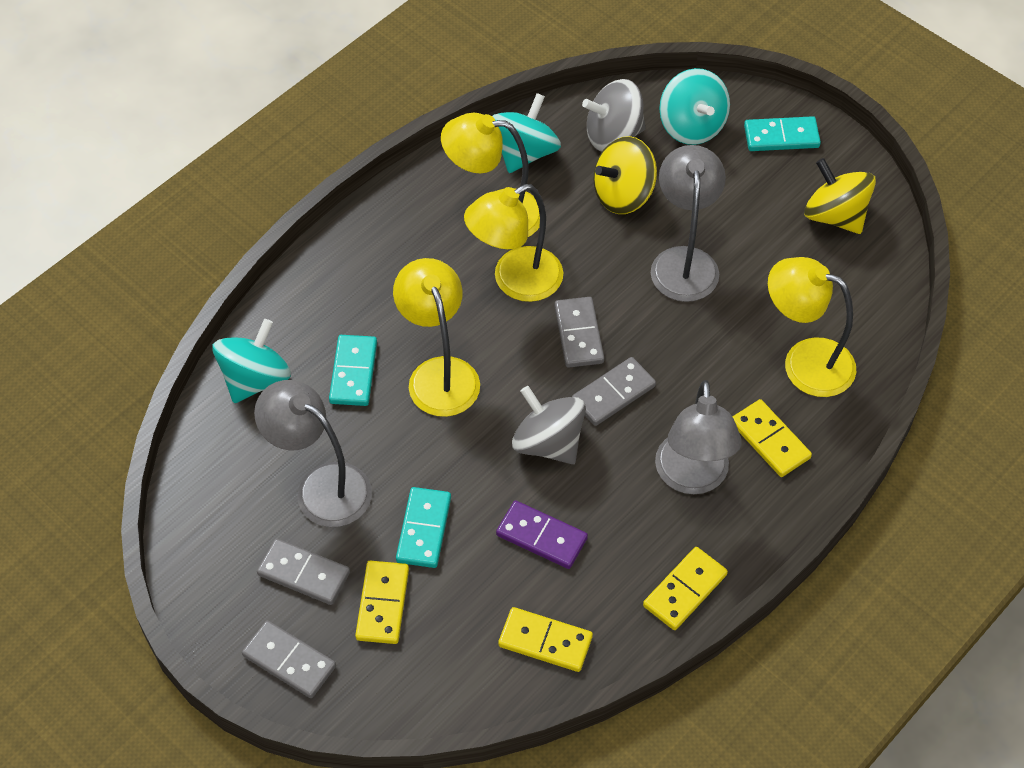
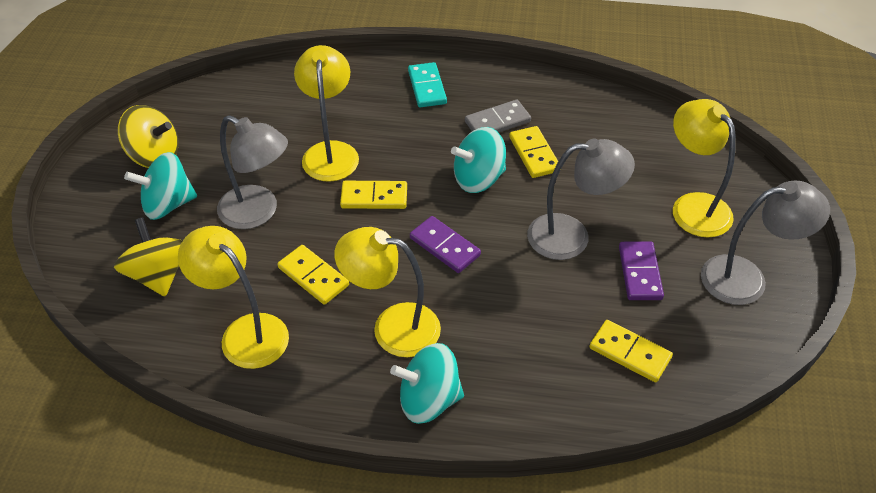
grey domino: 4 -> 1
grey spinning top: 2 -> 0
purple domino: 1 -> 2
turquoise domino: 3 -> 1

